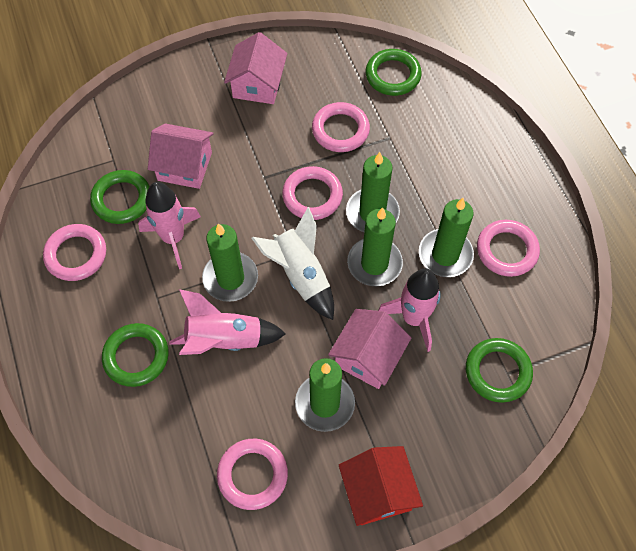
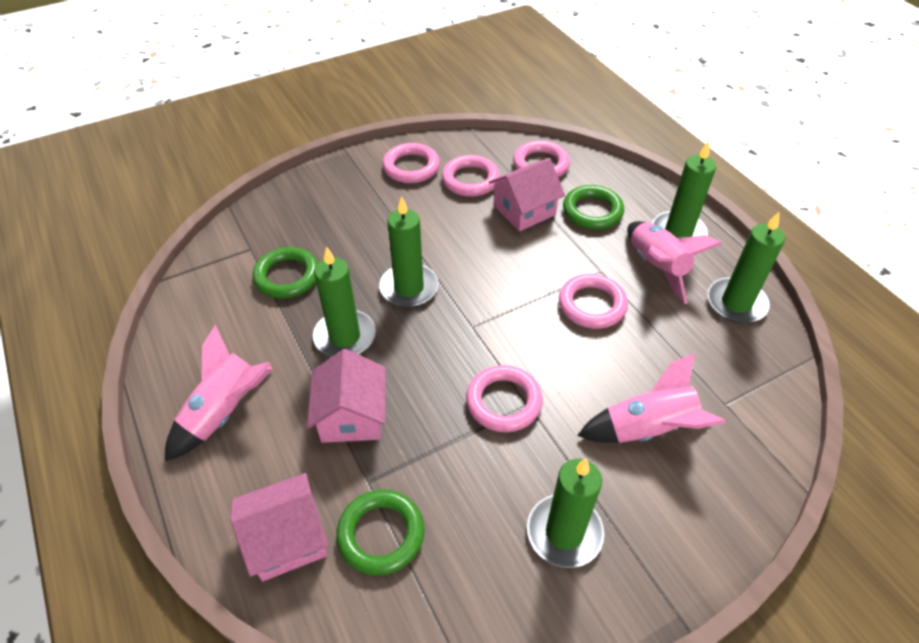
green ring: 4 -> 3
red house: 1 -> 0
white rocket: 1 -> 0

